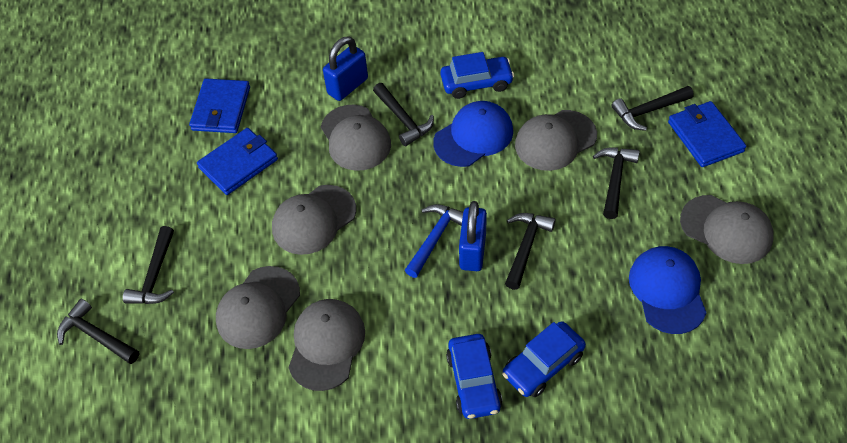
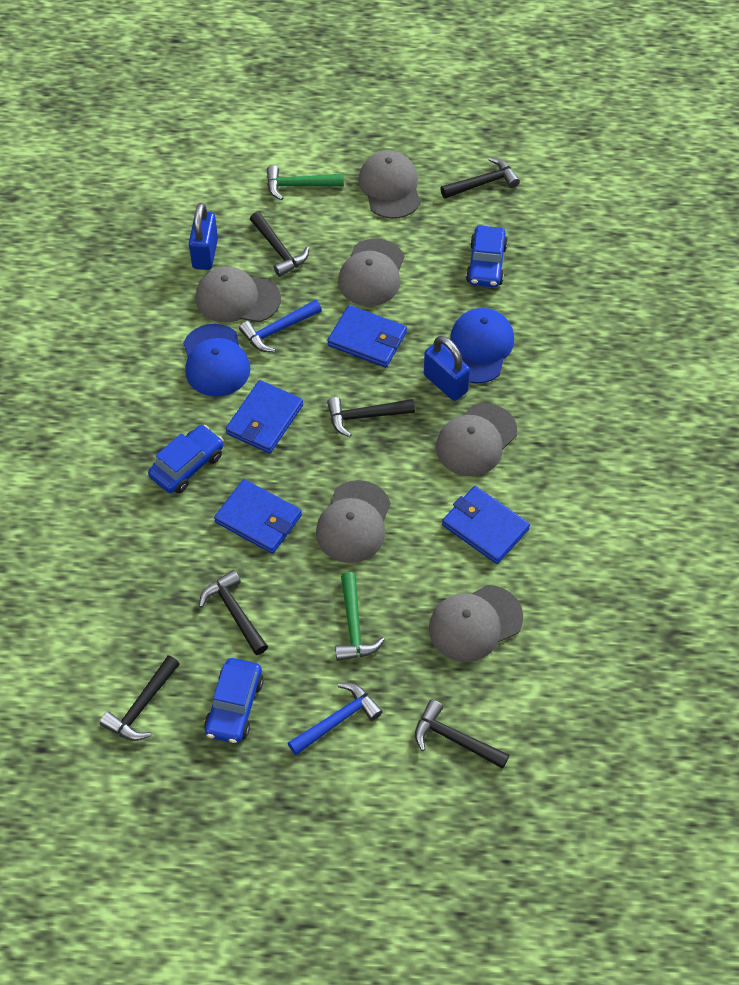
blue hammer: 1 -> 2
blue wallet: 3 -> 4
green hammer: 0 -> 2

